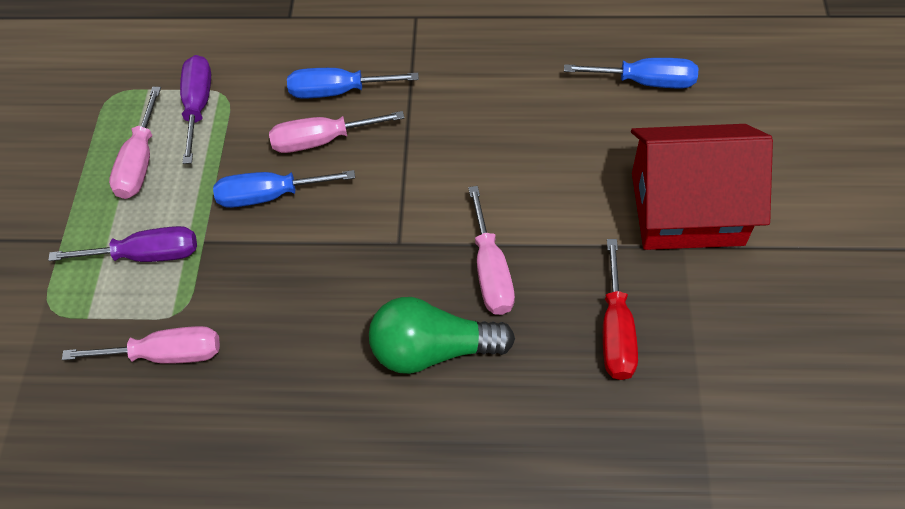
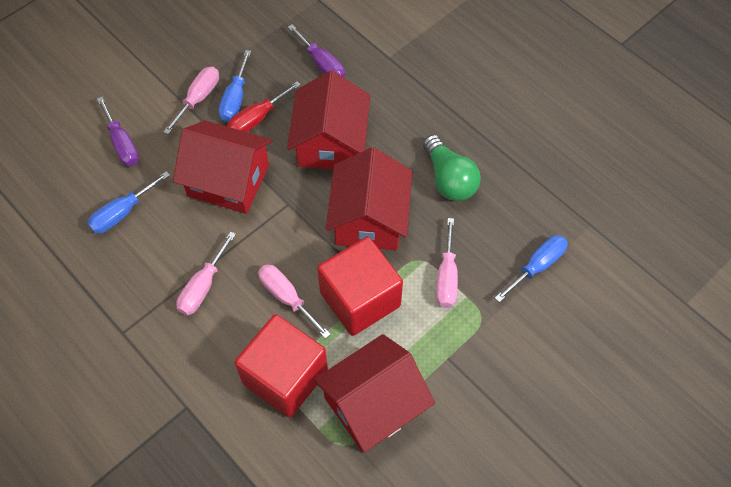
red cube: 0 -> 2
red house: 1 -> 4

